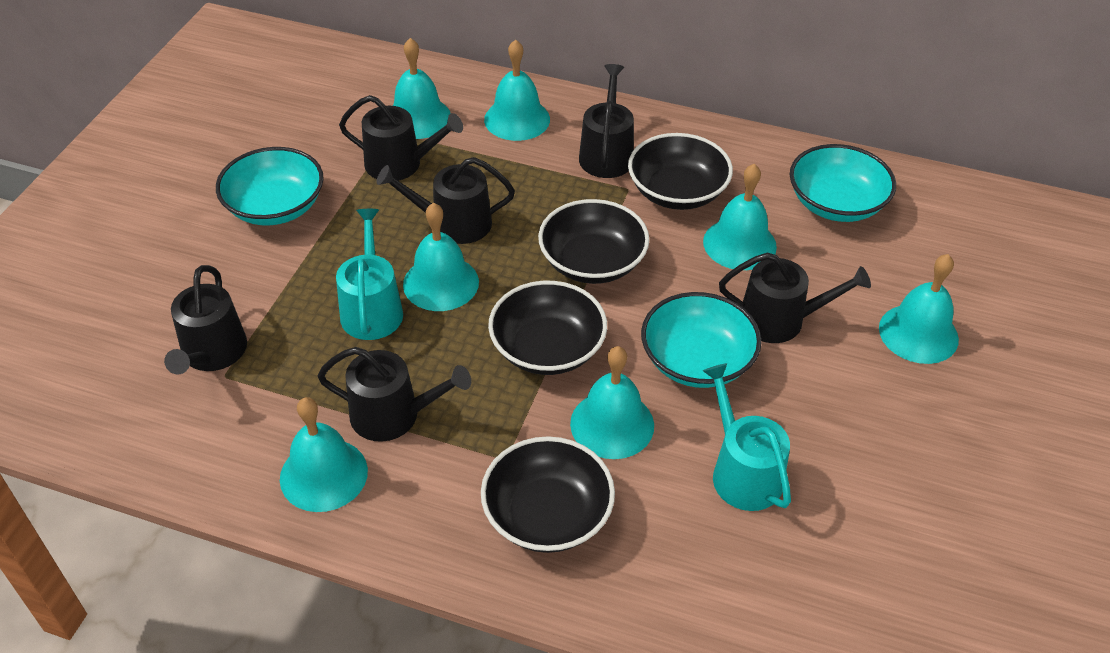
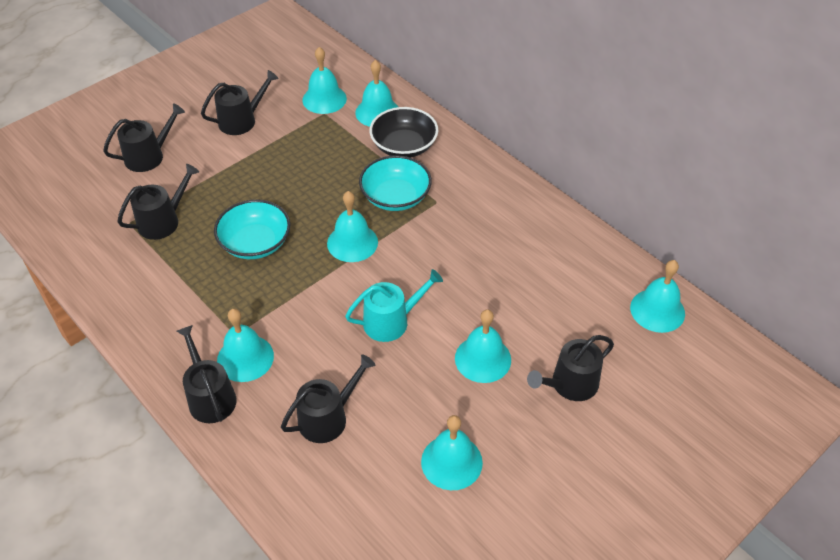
black bowl: 4 -> 1
turquoise bowl: 3 -> 2
turquoise watering can: 2 -> 1

